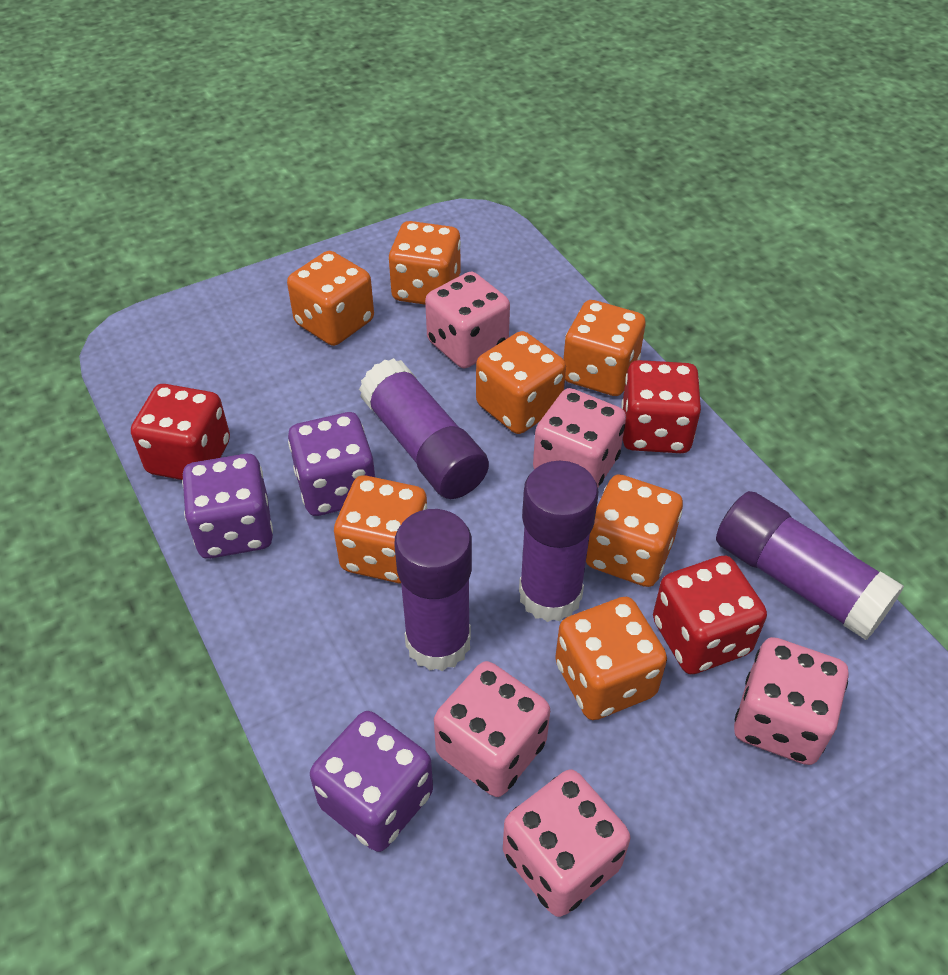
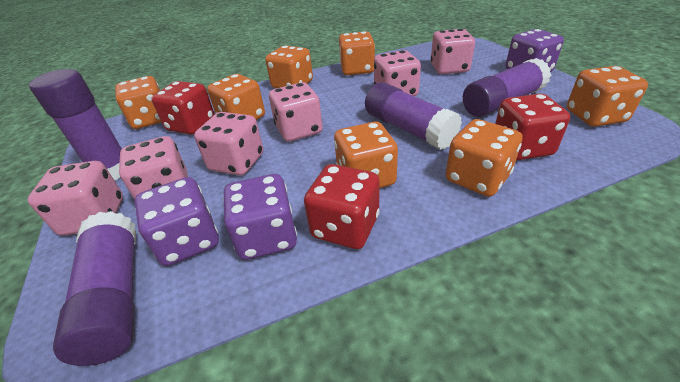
pink dice: 5 -> 6

